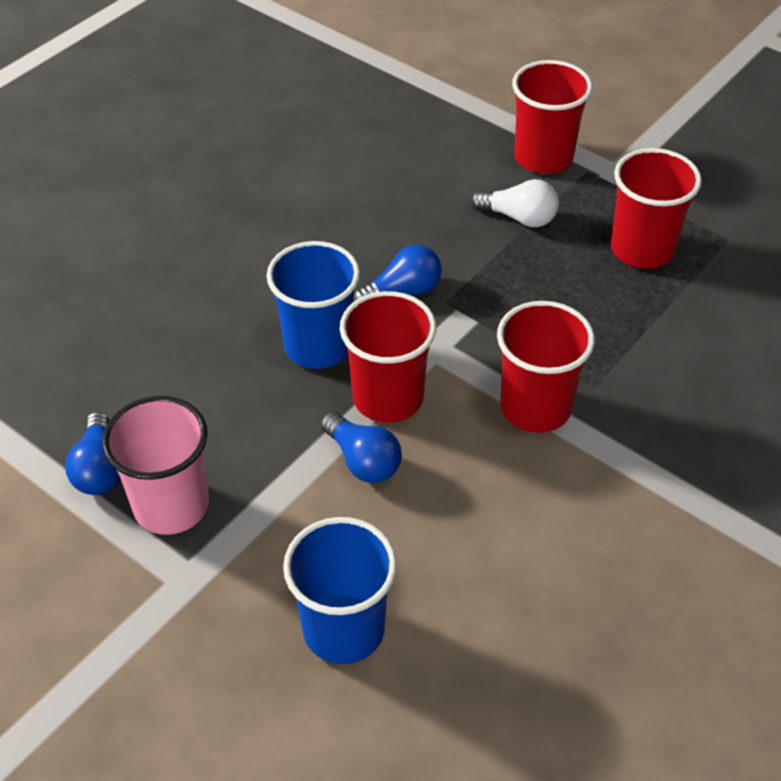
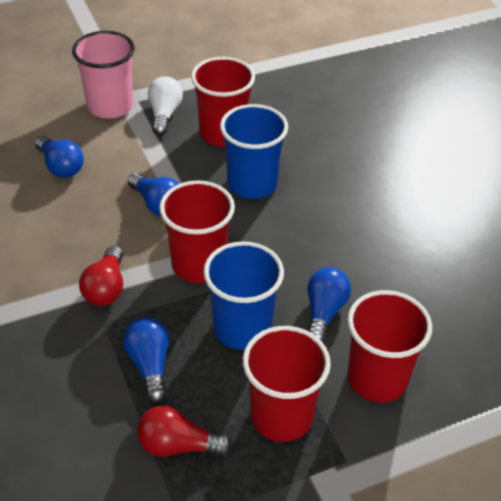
blue light bulb: 3 -> 4
red light bulb: 0 -> 2

